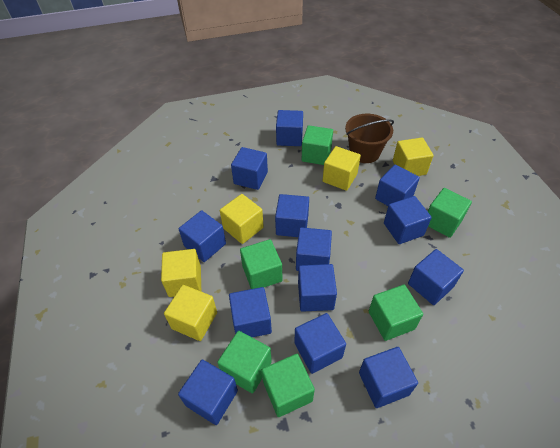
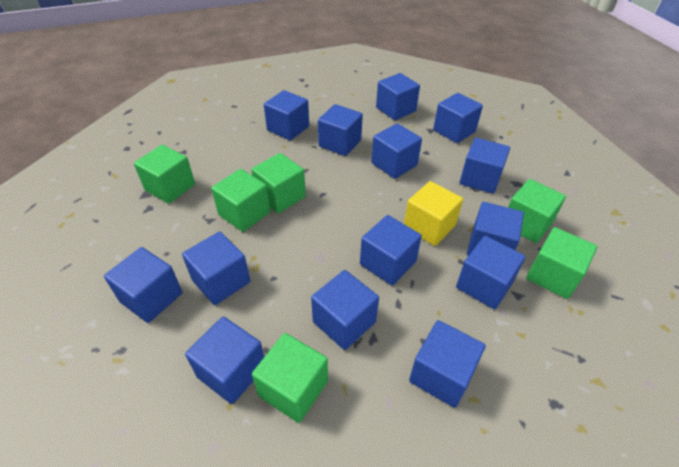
blue cube: 13 -> 14
brown bucket: 1 -> 0
yellow cube: 5 -> 1

